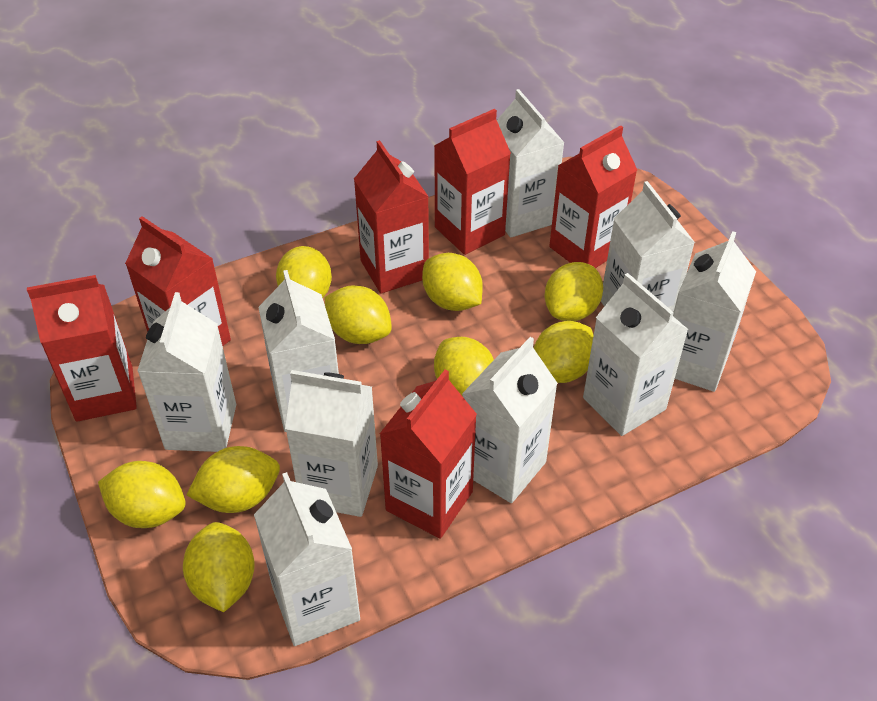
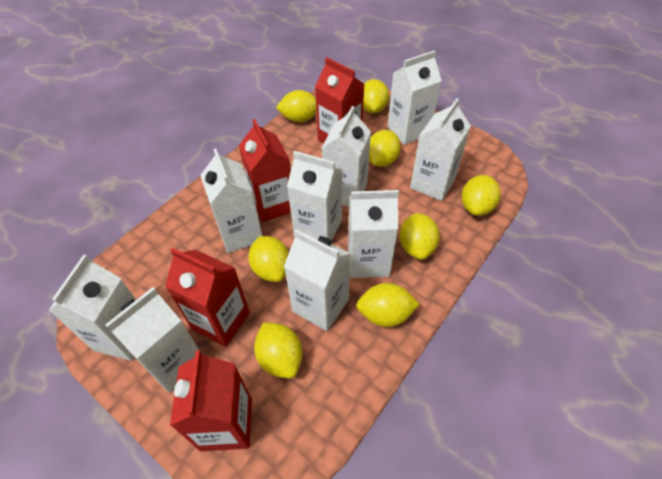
red carton: 6 -> 4
yellow lemon: 9 -> 8

